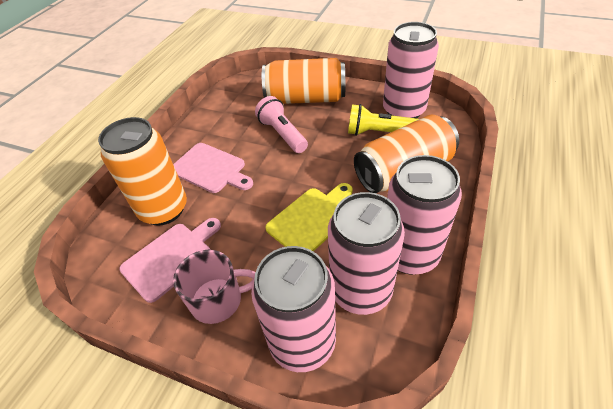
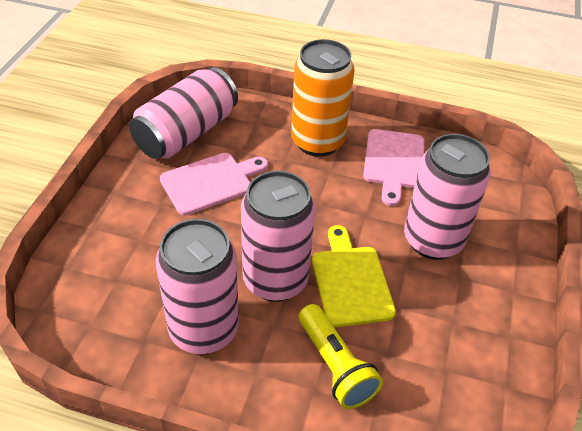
orange can: 3 -> 1
pink flashlight: 1 -> 0
pink mug: 1 -> 0

